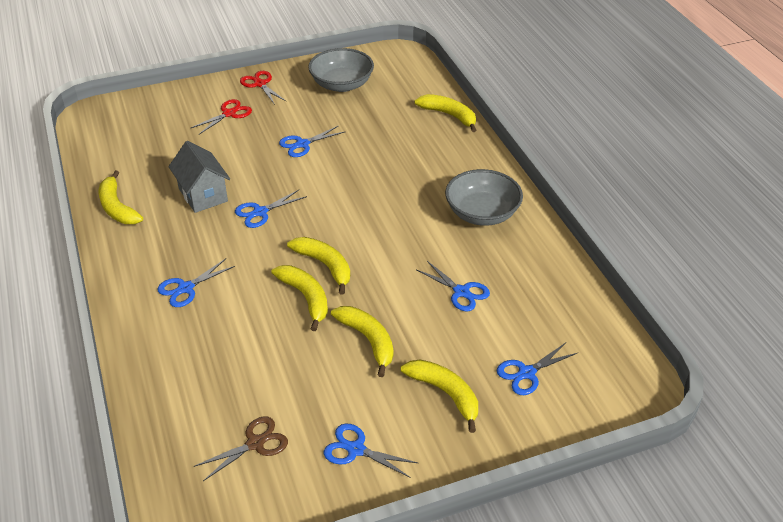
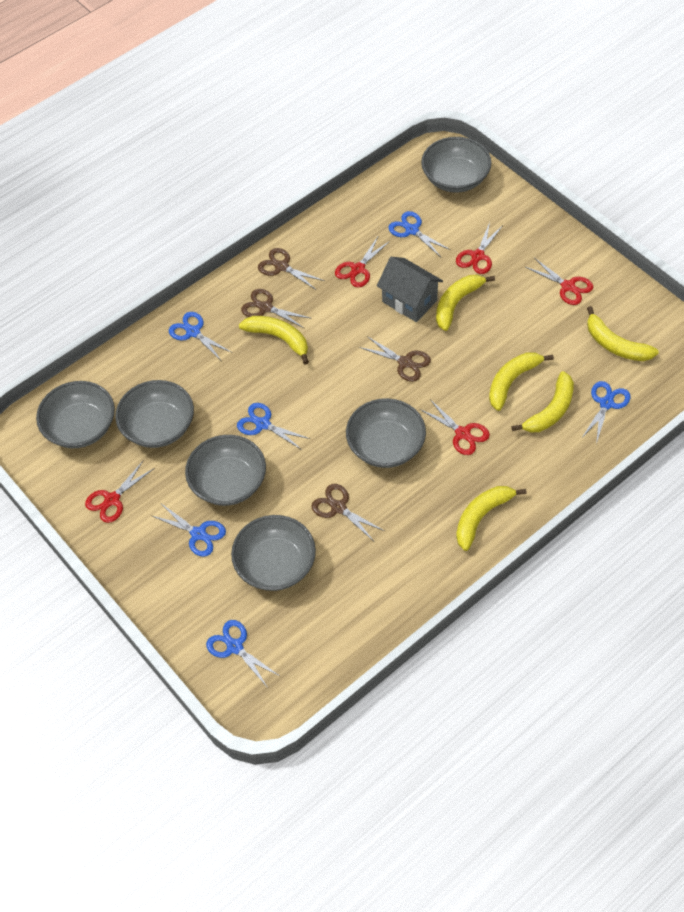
brown scissors: 1 -> 4
grey bowl: 2 -> 6
red scissors: 2 -> 5

